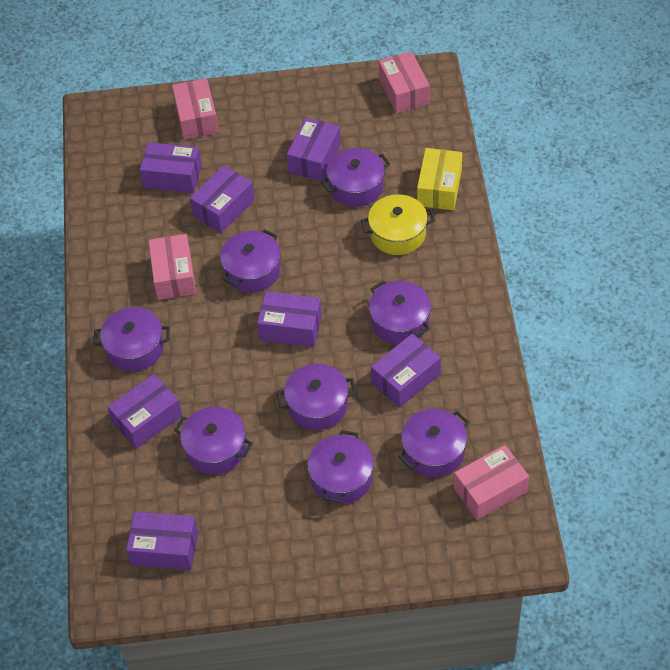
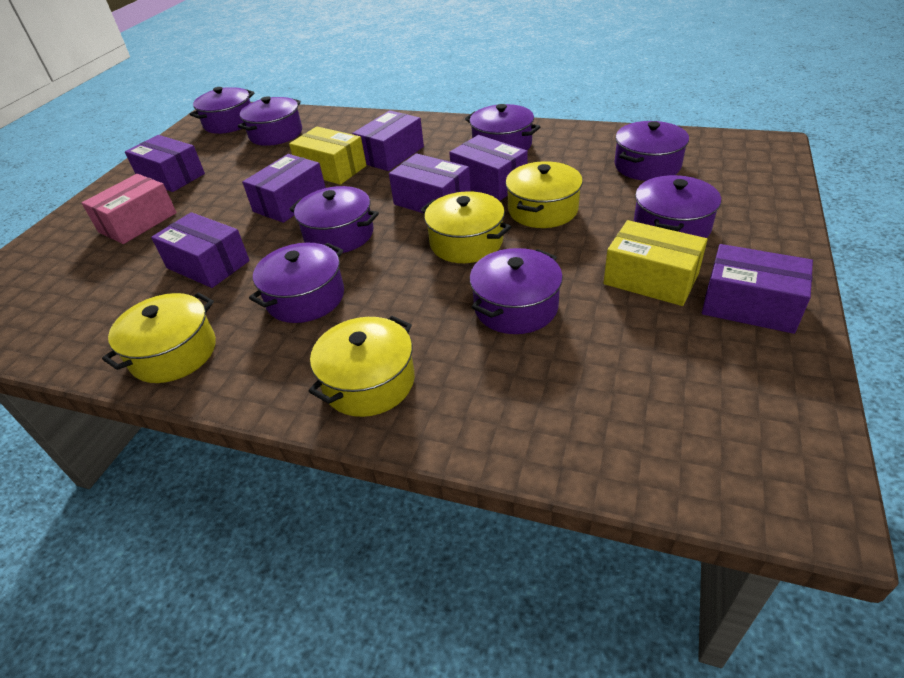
pink box: 4 -> 1
yellow box: 1 -> 2
yellow pot: 1 -> 4

